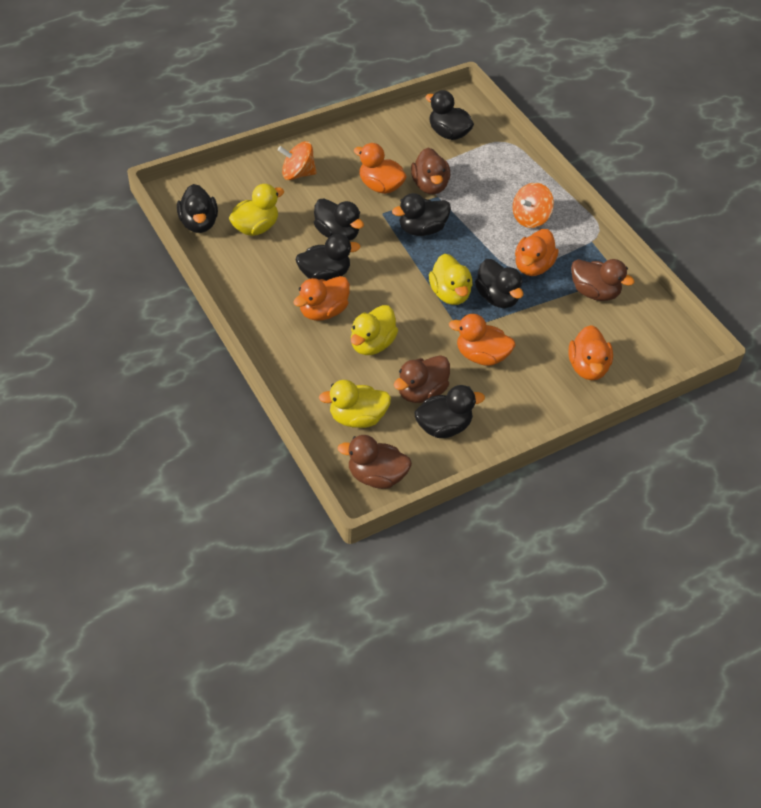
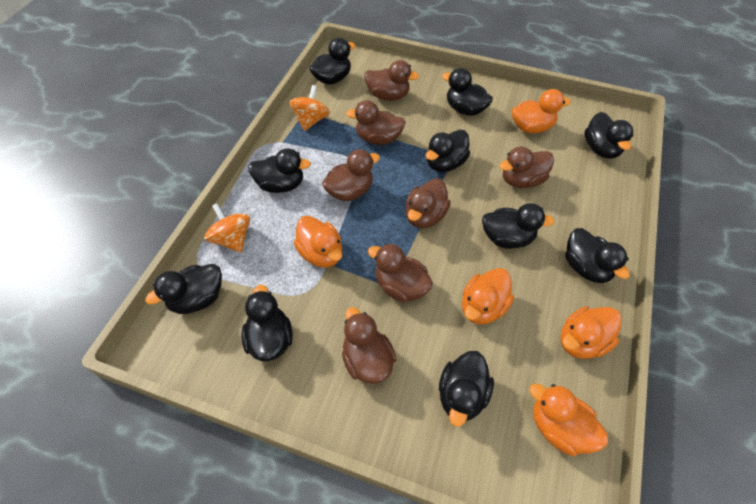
black duck: 7 -> 10
brown duck: 4 -> 7
yellow duck: 4 -> 0

